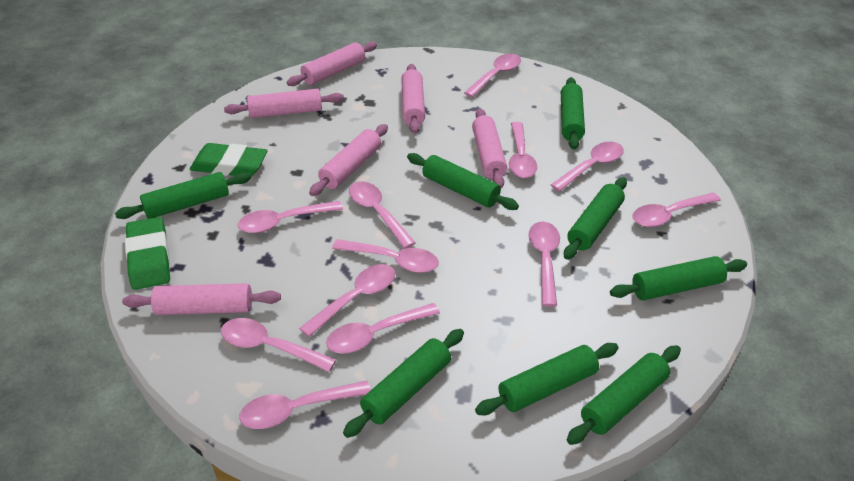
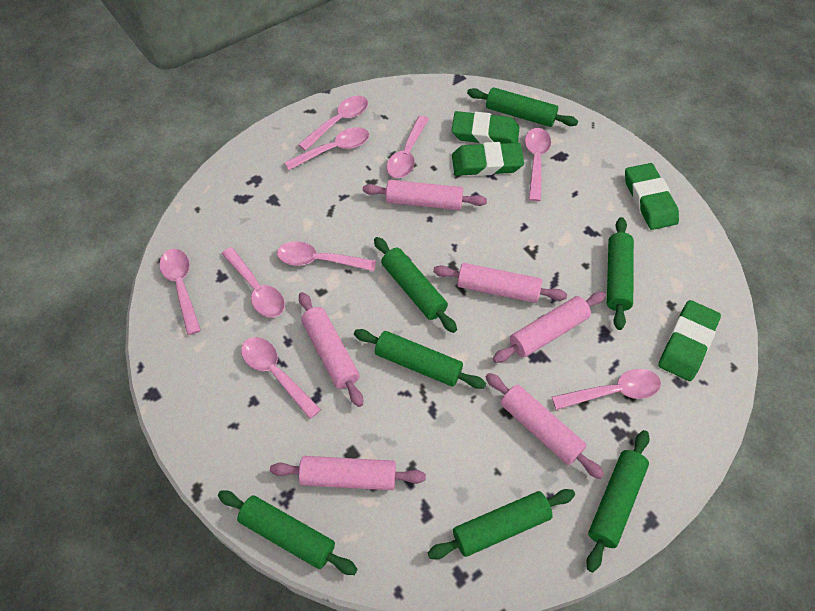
green eraser: 2 -> 4
green rolling pin: 8 -> 7
pink spoon: 12 -> 9

